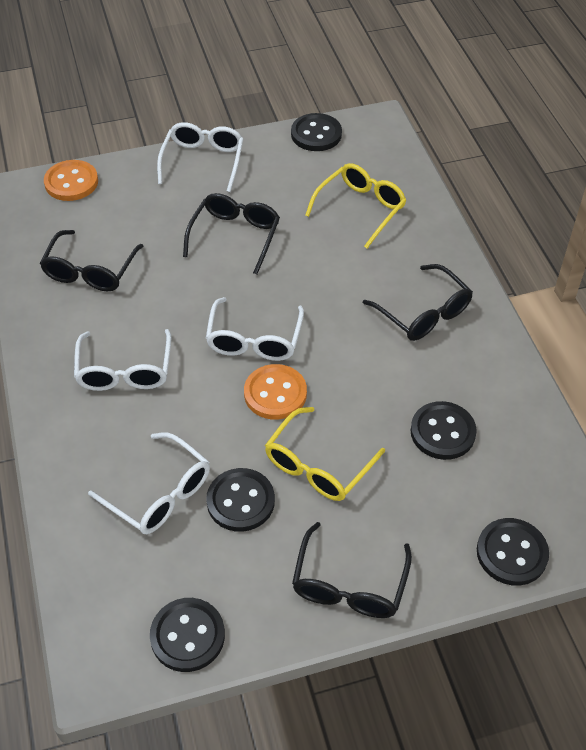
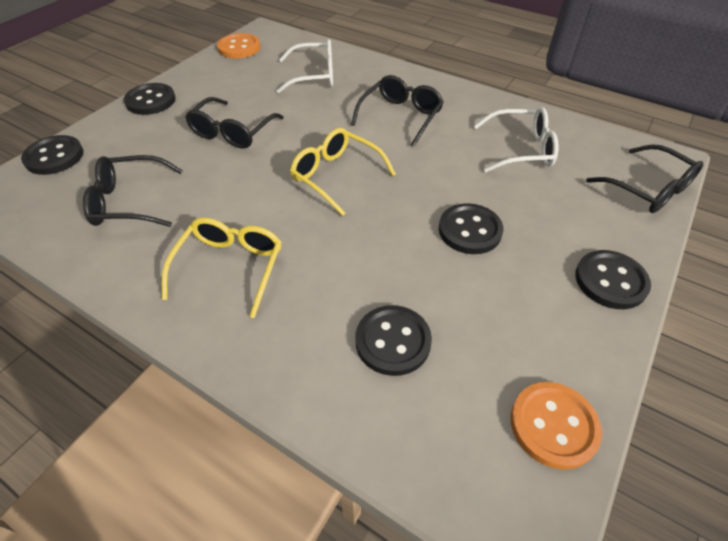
white glasses: 4 -> 2

